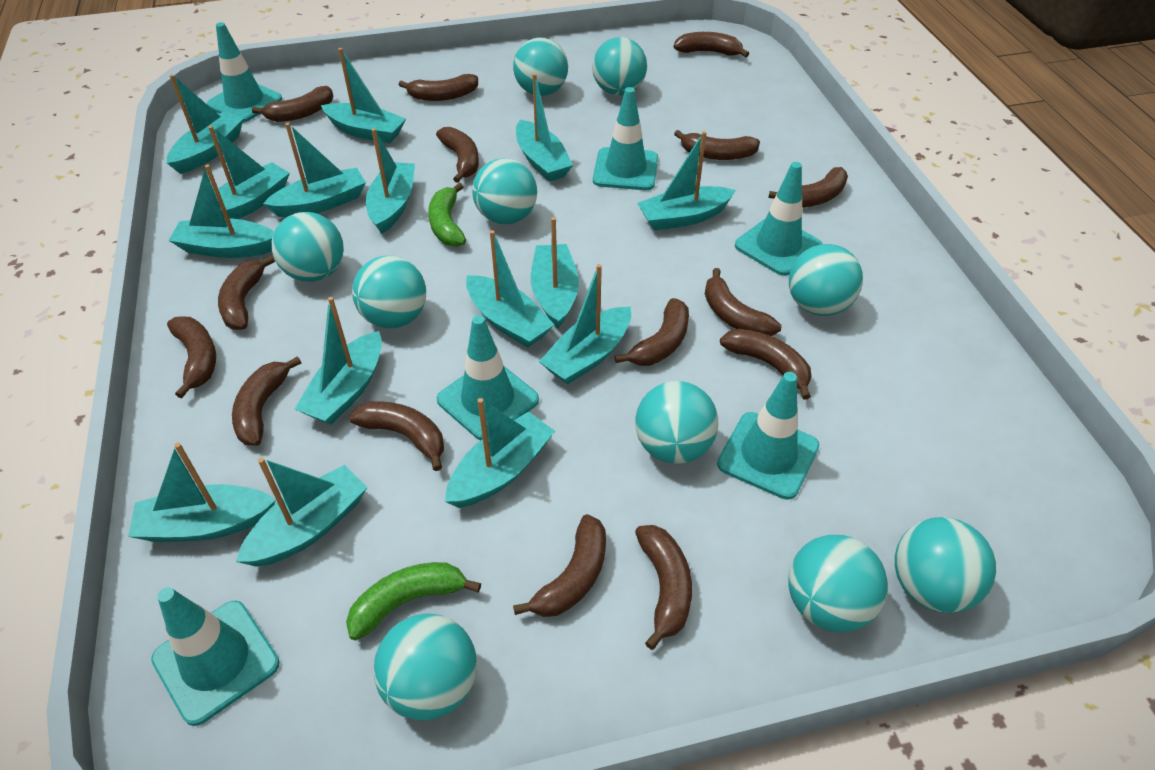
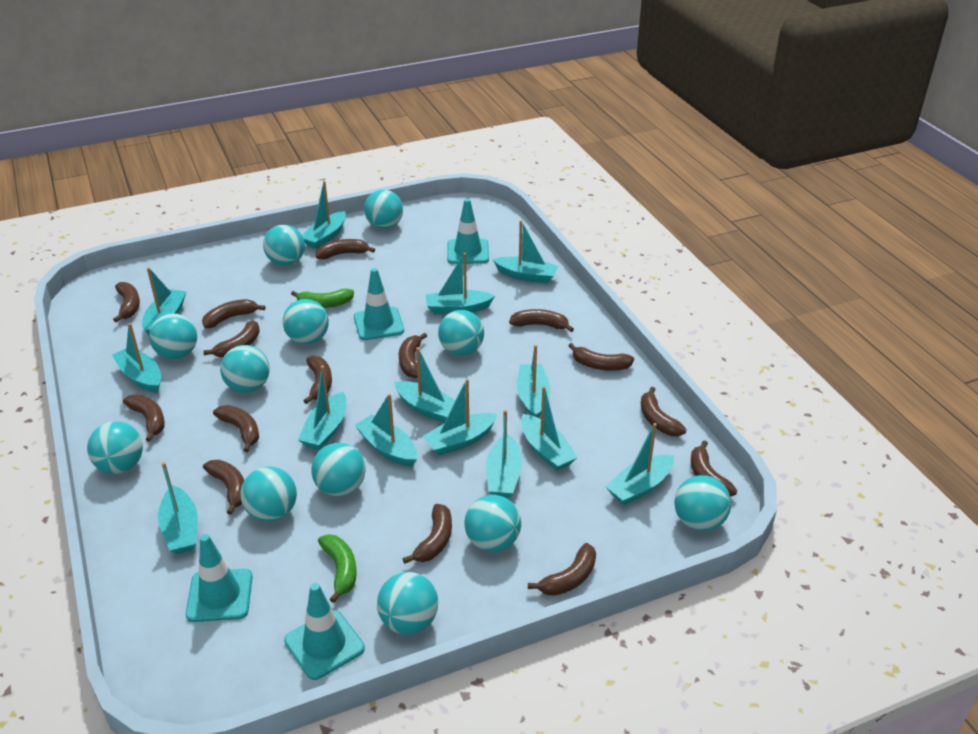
turquoise ball: 10 -> 12
turquoise boat: 15 -> 14
turquoise traffic cone: 6 -> 4

